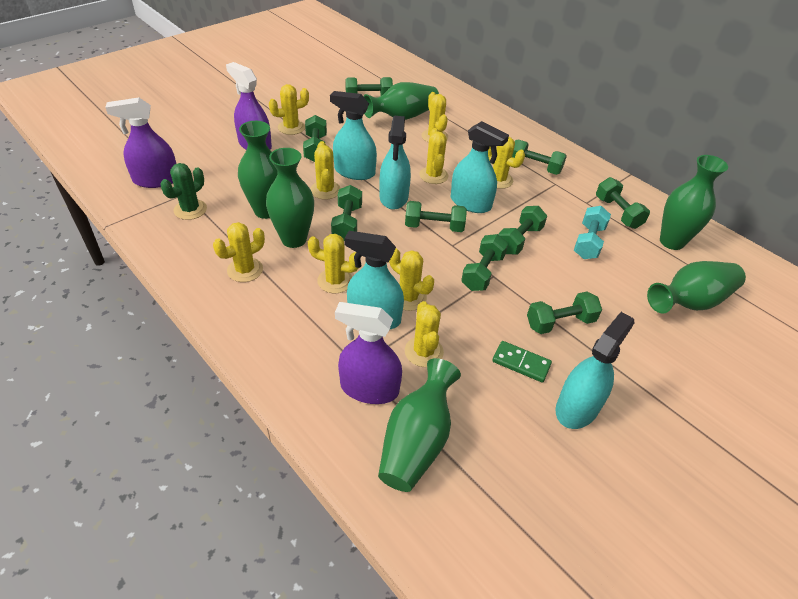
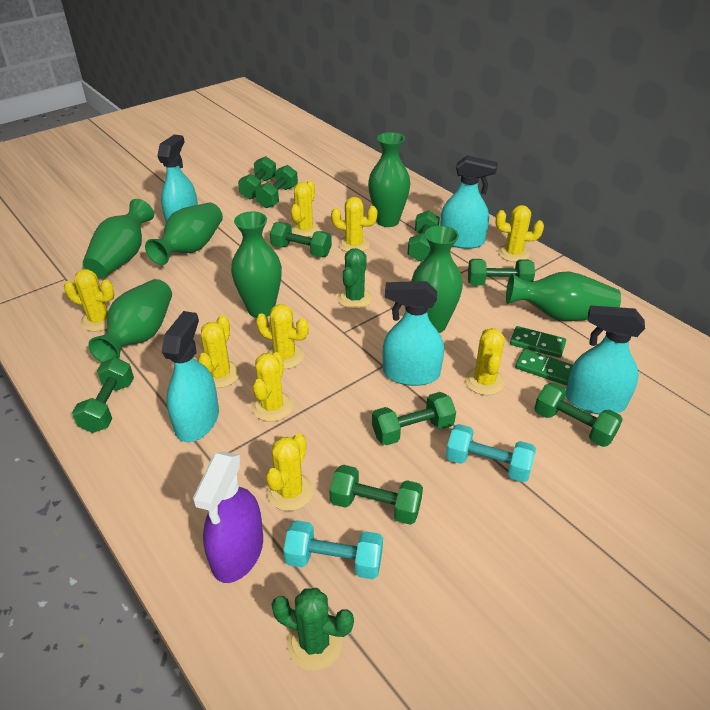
green cactus: 1 -> 2
green domino: 1 -> 2
green vase: 6 -> 7
purple spray bottle: 3 -> 1
turquoise dumbbell: 1 -> 2

